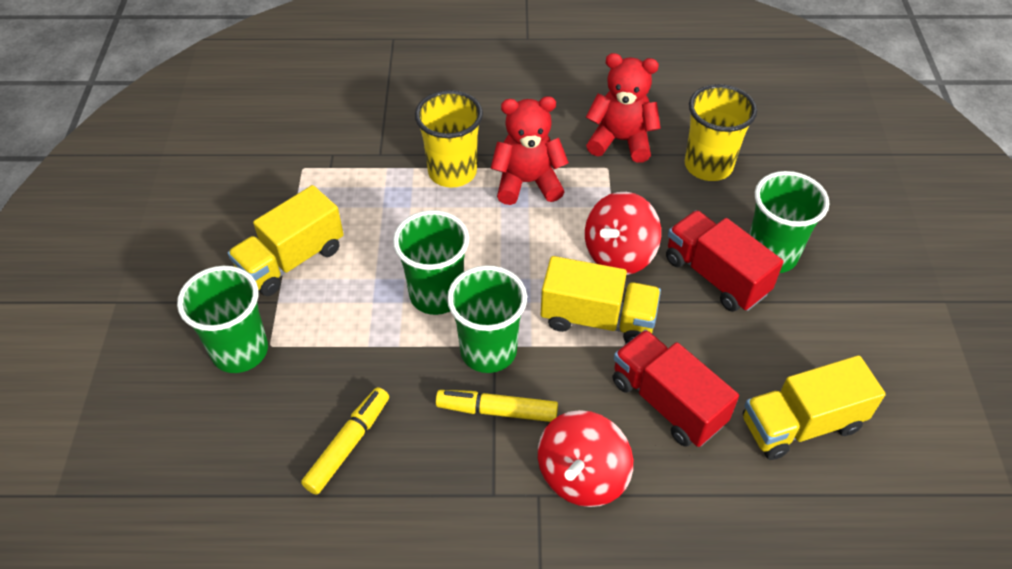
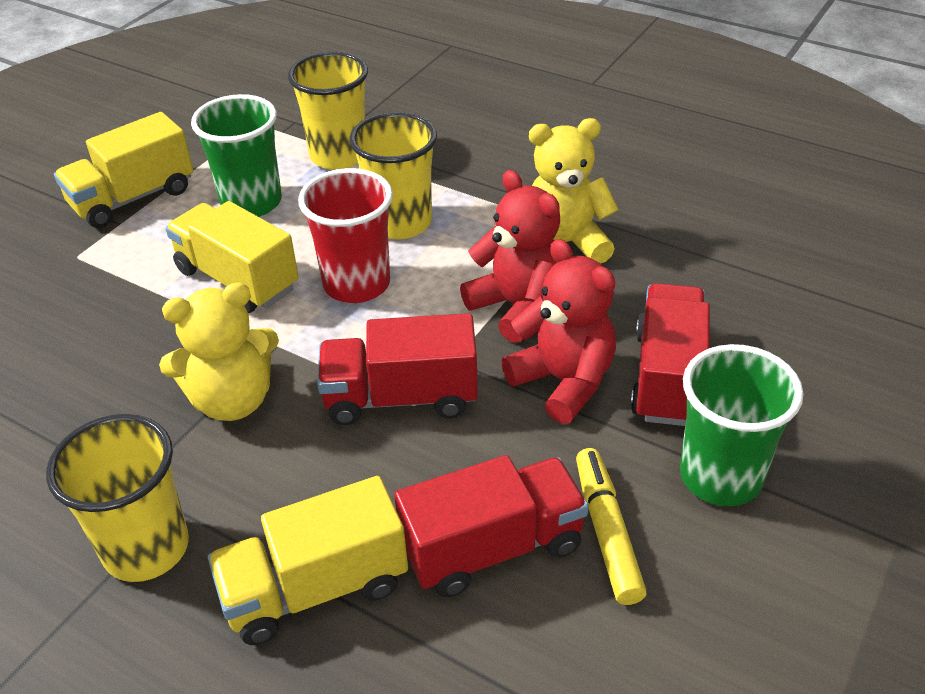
green cup: 4 -> 2
red cup: 0 -> 1
red spinning top: 2 -> 0
red truck: 2 -> 3
yellow cup: 2 -> 3
yellow marker: 2 -> 1
yellow teddy bear: 0 -> 2

